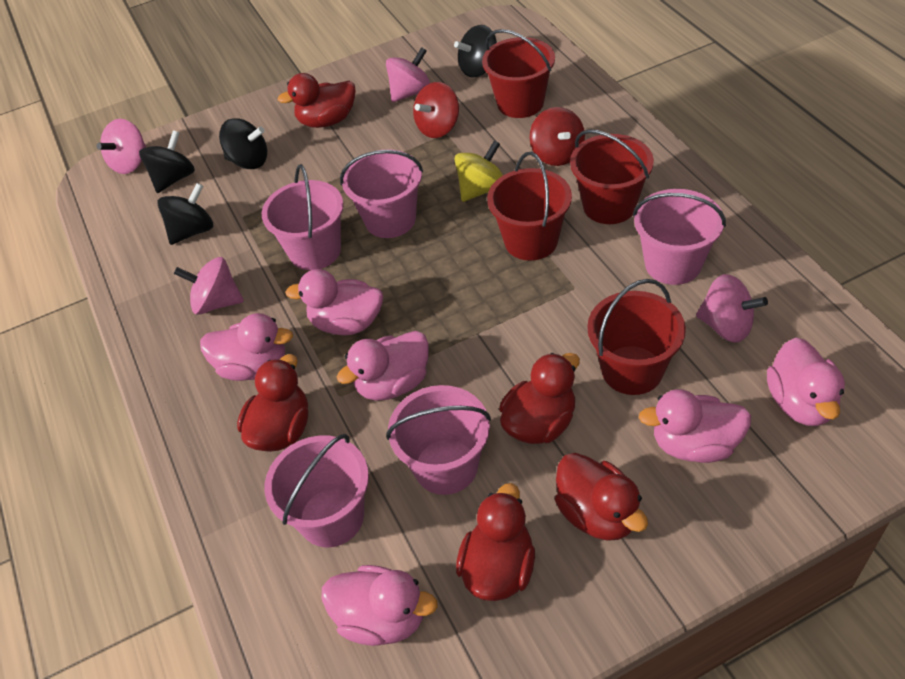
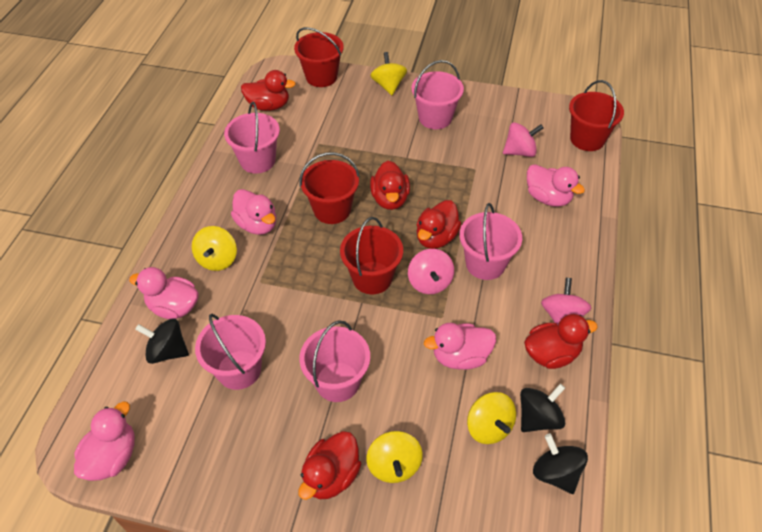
black spinning top: 4 -> 3
pink duck: 6 -> 5
pink spinning top: 4 -> 3
red spinning top: 2 -> 0
yellow spinning top: 1 -> 4

